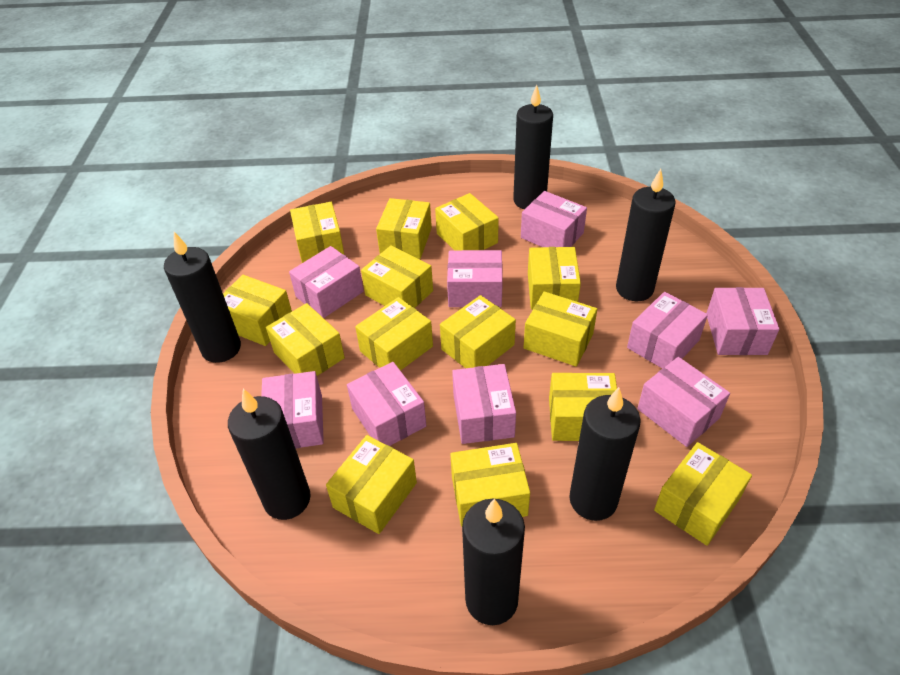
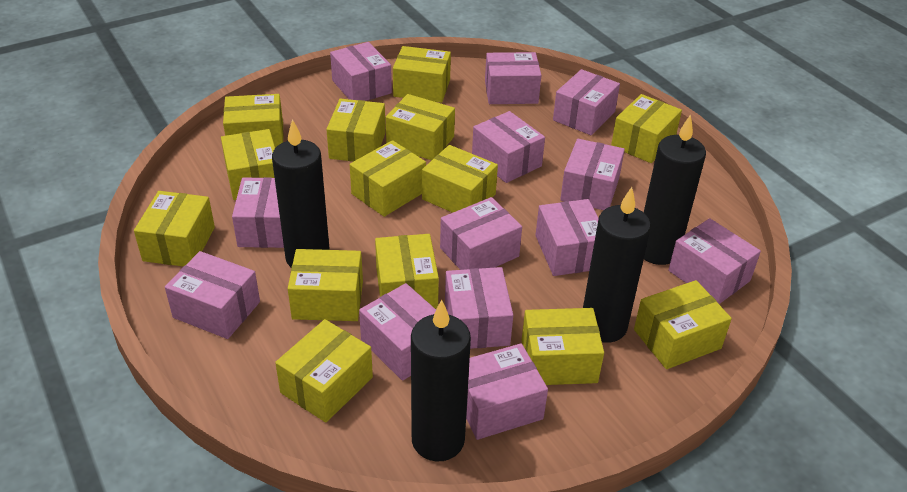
black candle: 6 -> 4
pink box: 9 -> 13

